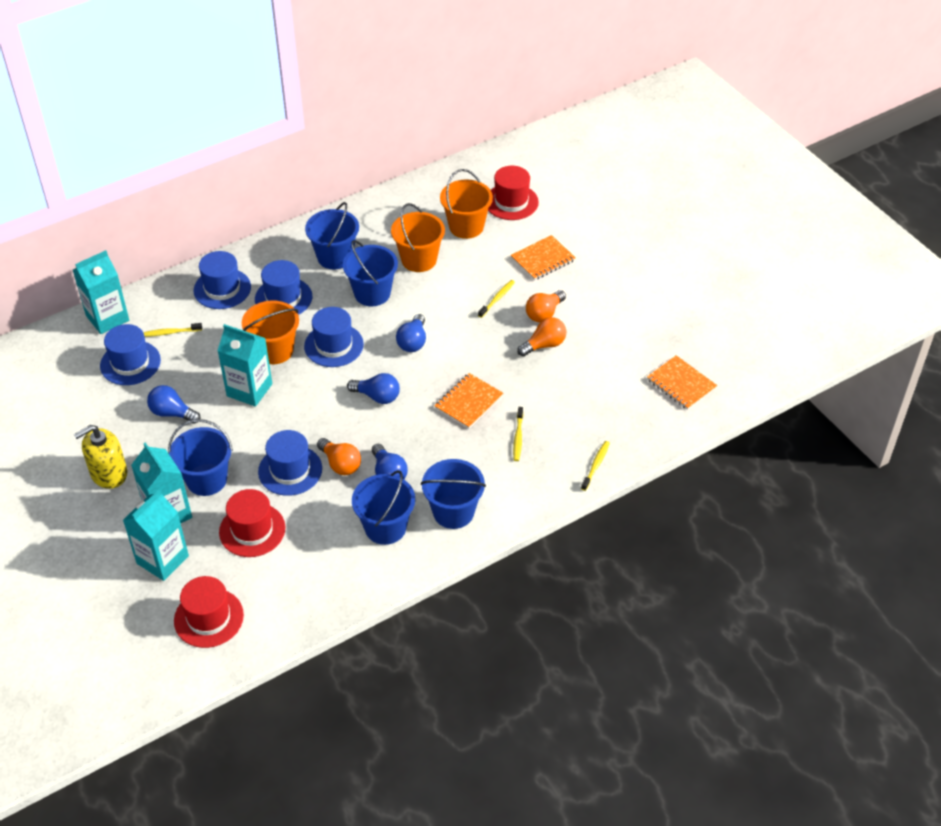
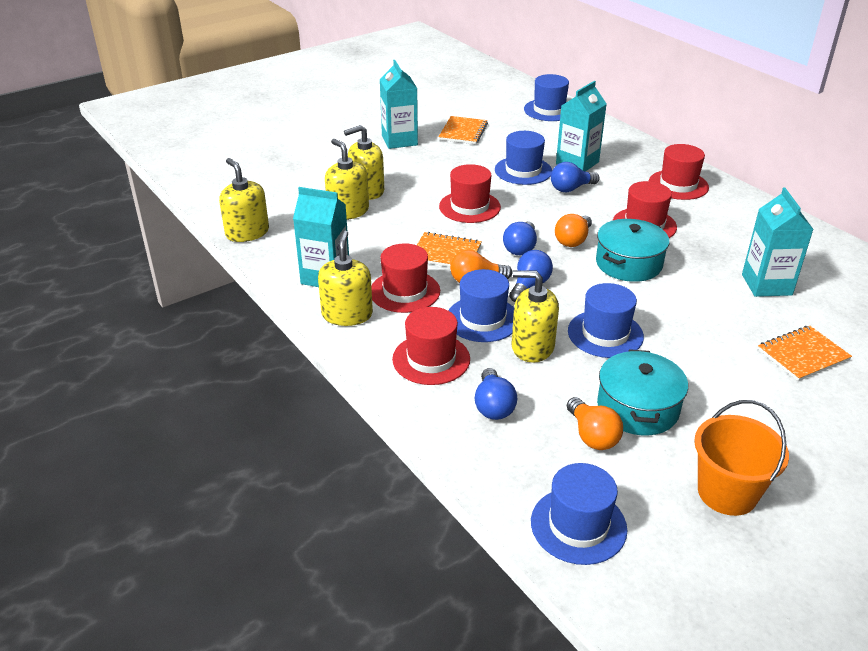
blue bucket: 5 -> 0
orange bucket: 3 -> 1
red hat: 3 -> 5
turquoise pot: 0 -> 2
yellow soap dispenser: 1 -> 5
yellow toothbrush: 4 -> 0

